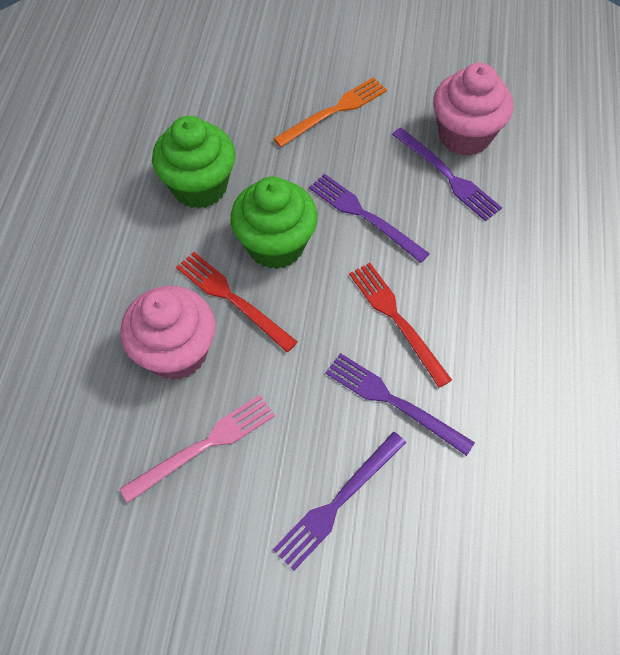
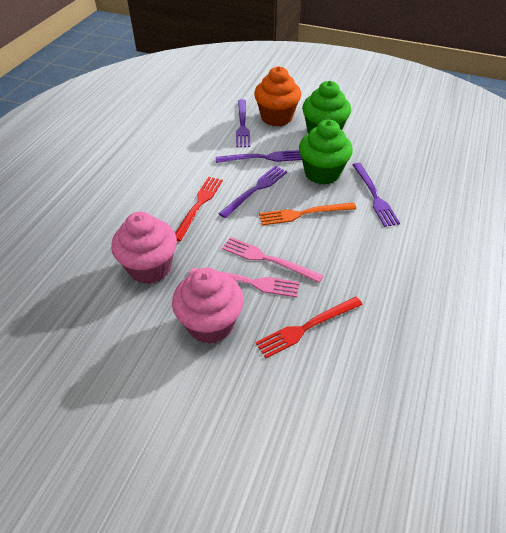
orange cupcake: 0 -> 1
pink fork: 1 -> 2

